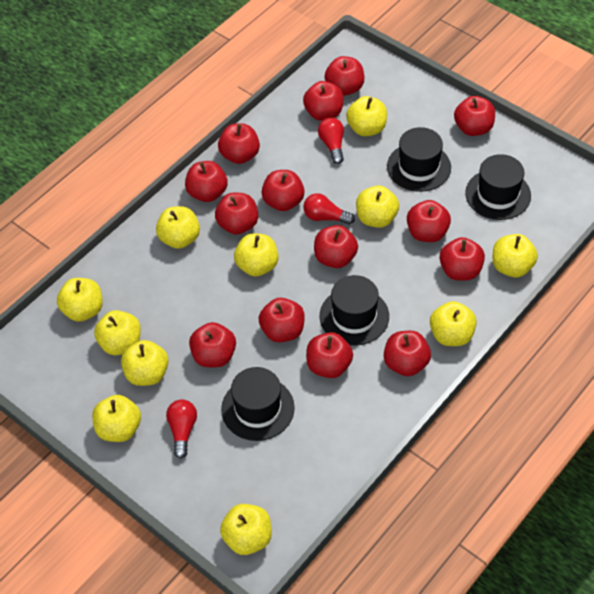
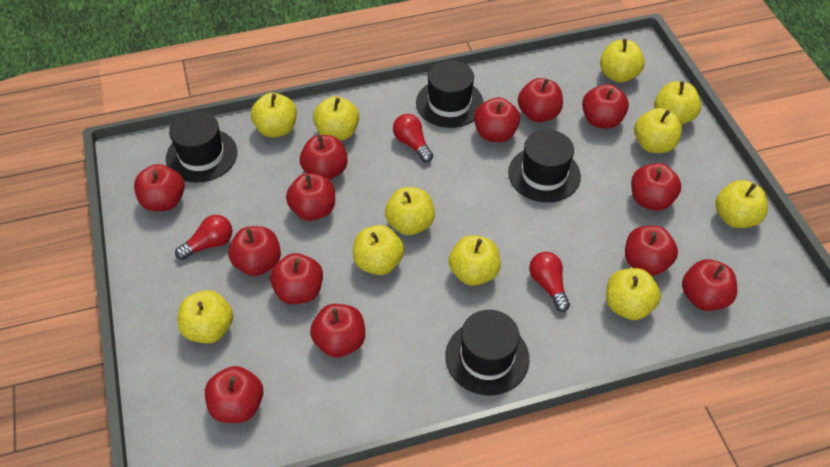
red apple: 14 -> 13

